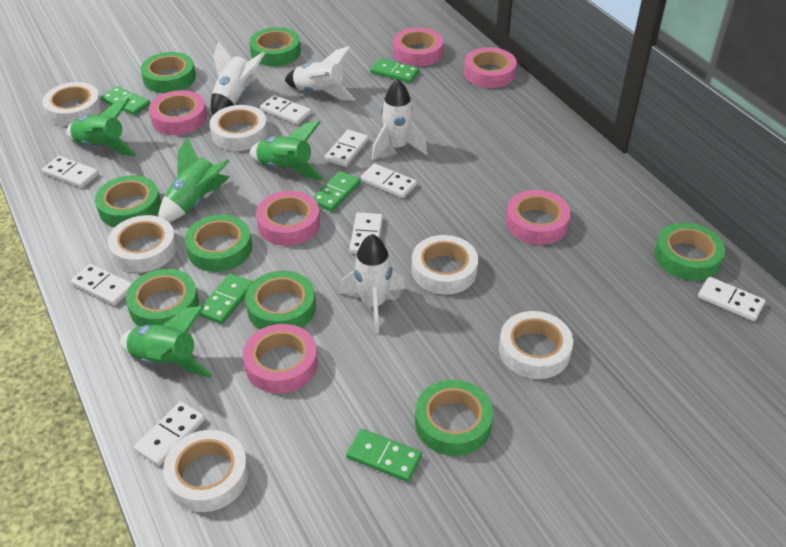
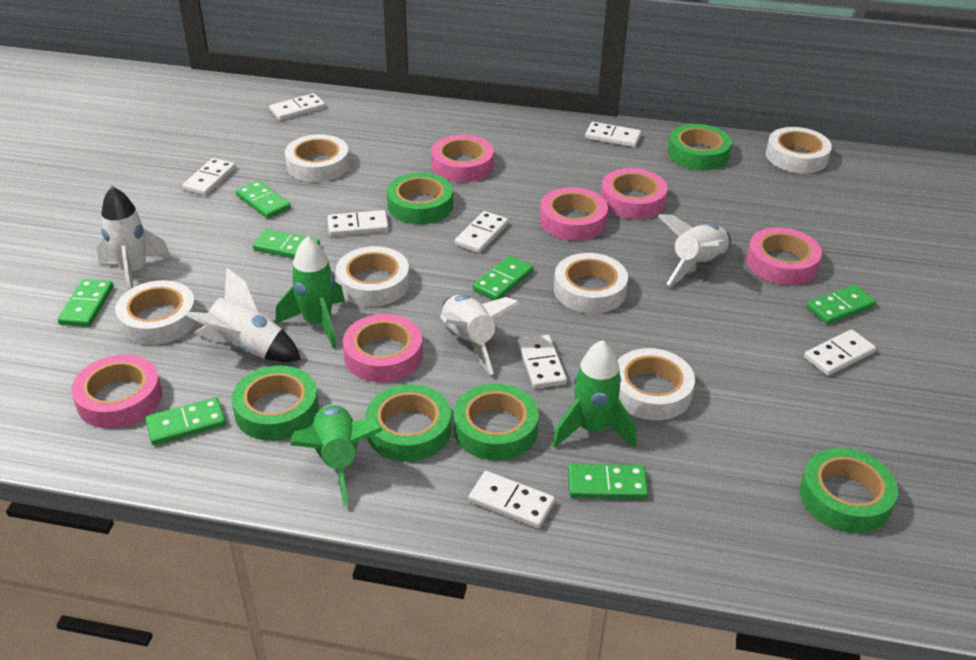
green domino: 5 -> 7
green rocket: 4 -> 3
green tape: 8 -> 6

